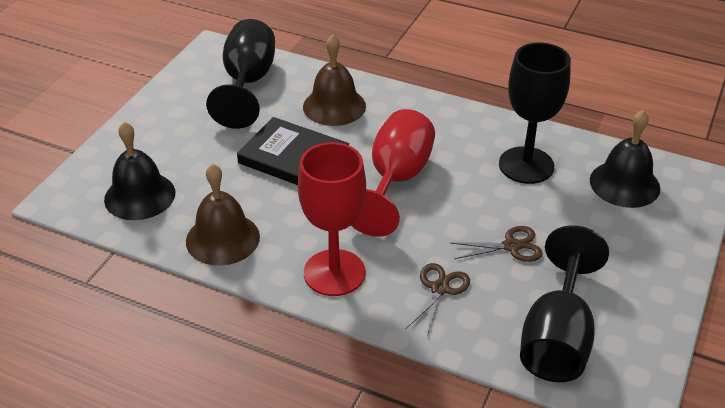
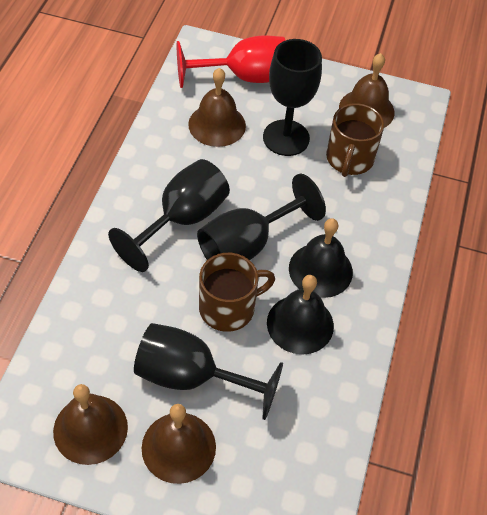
black book: 1 -> 0
black goblet: 3 -> 4
brown bell: 2 -> 4
brown mug: 0 -> 2
brown scissors: 2 -> 0
red goblet: 2 -> 1

